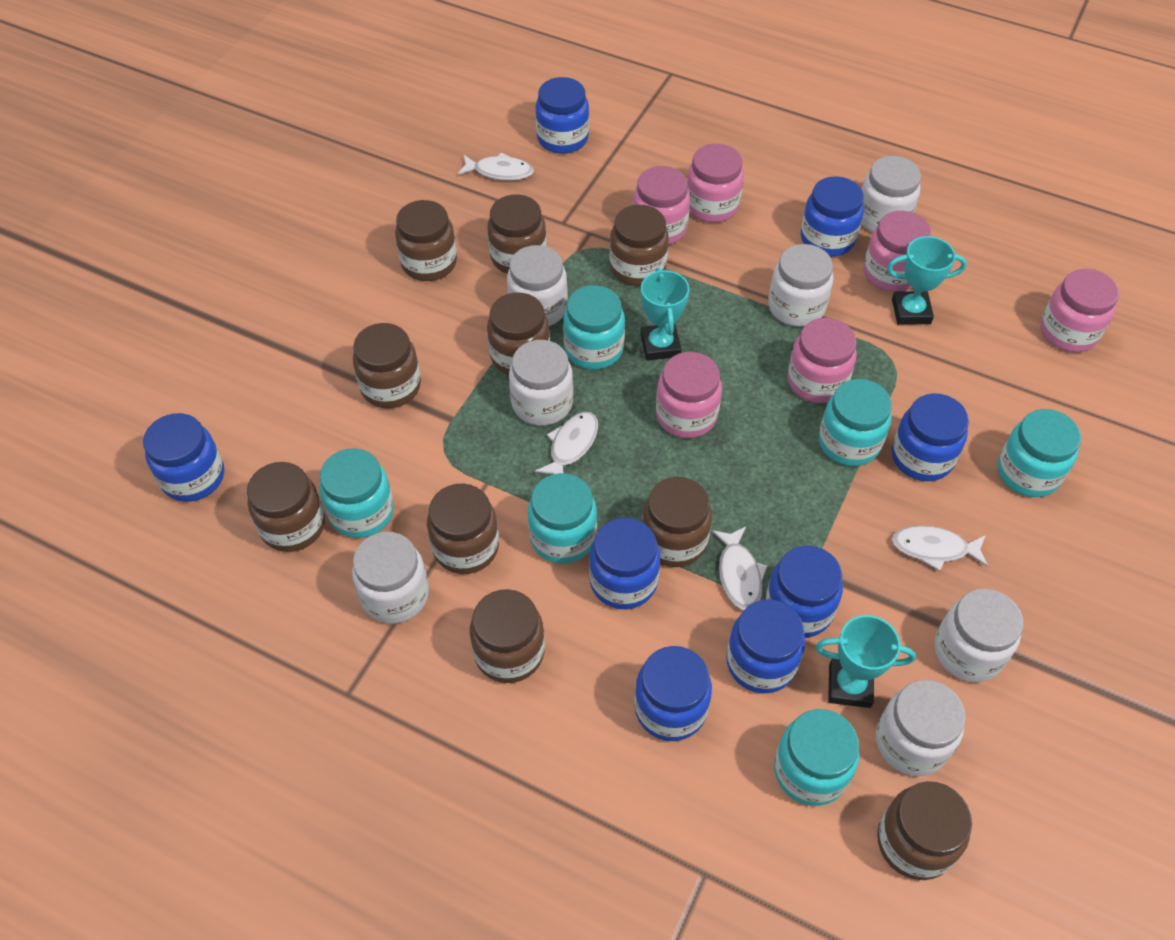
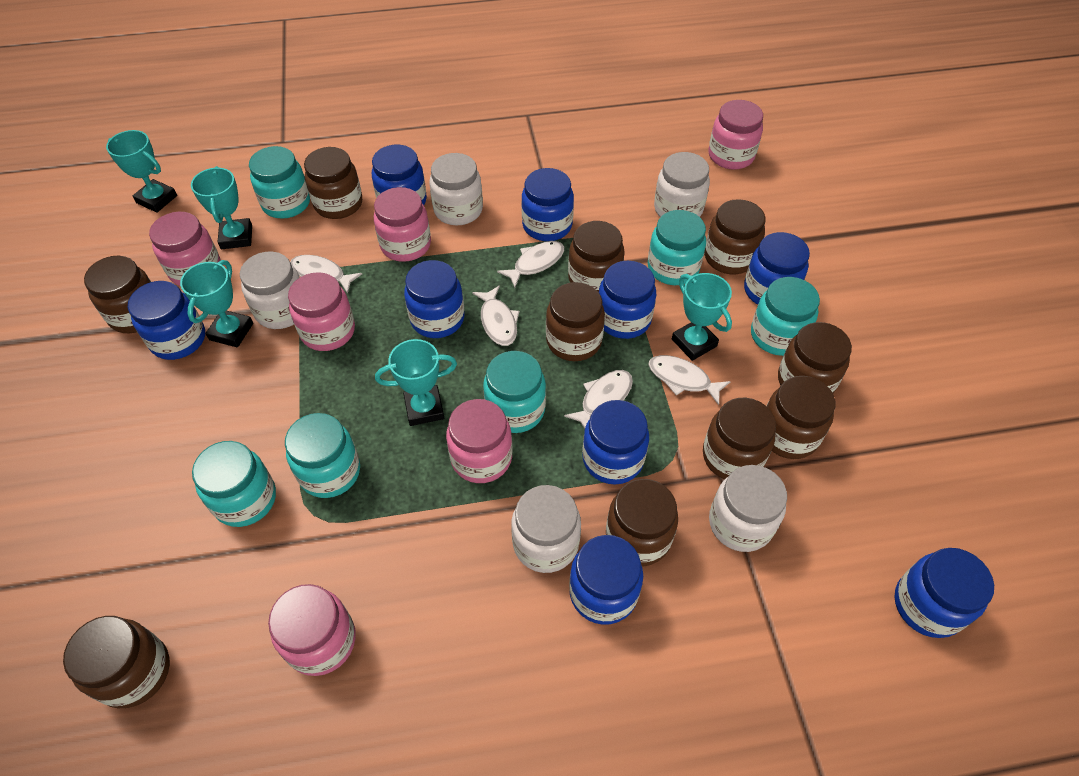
blue jar: 8 -> 9
turquoise trophy: 3 -> 5
white fish: 4 -> 5
white jar: 7 -> 5

